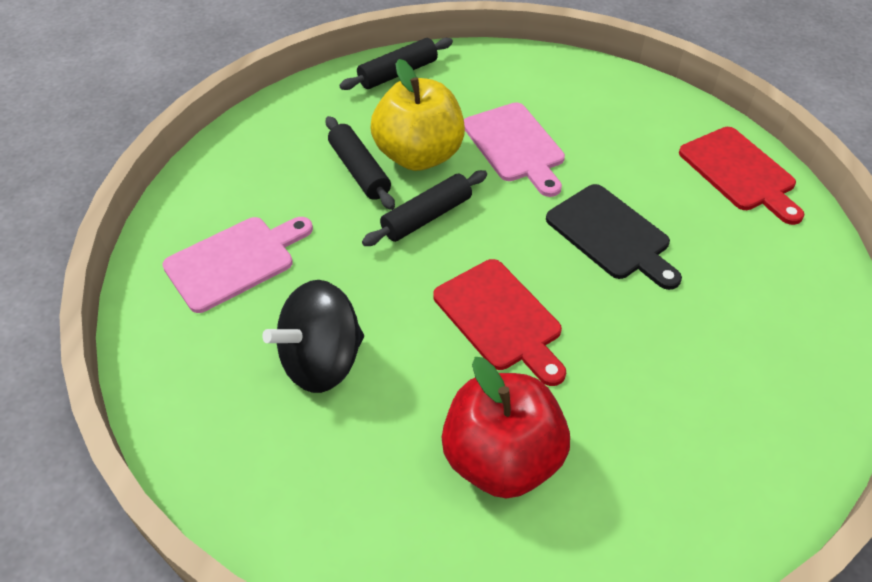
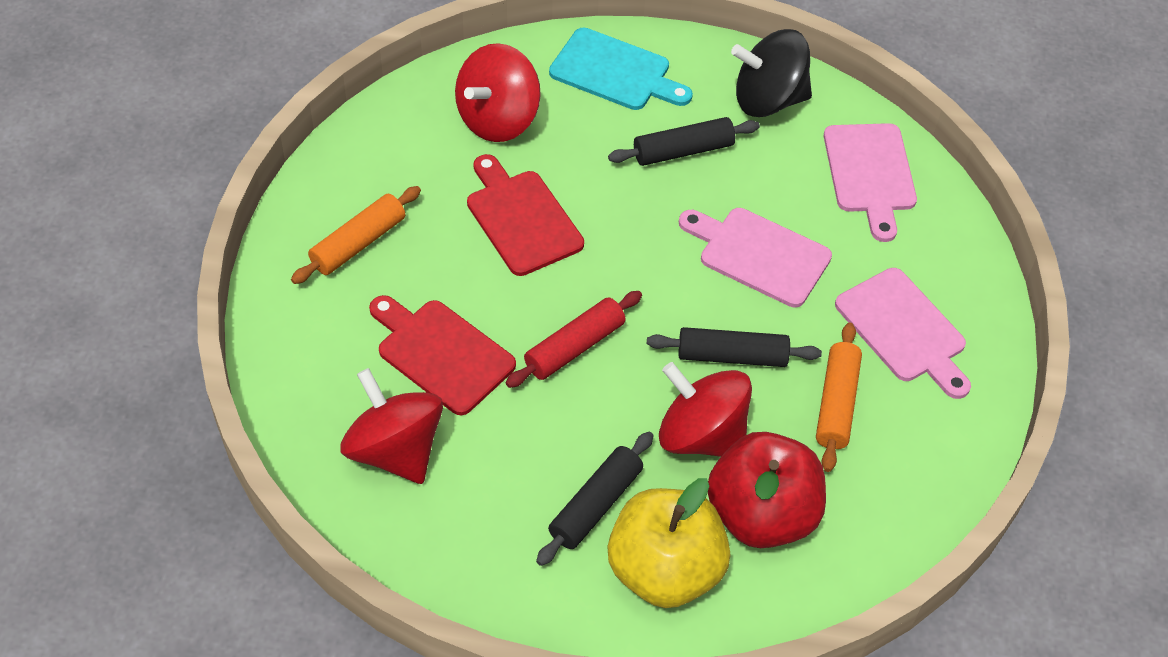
black cutting board: 1 -> 0
orange rolling pin: 0 -> 2
pink cutting board: 2 -> 3
red rolling pin: 0 -> 1
red spinning top: 0 -> 3
turquoise cutting board: 0 -> 1

